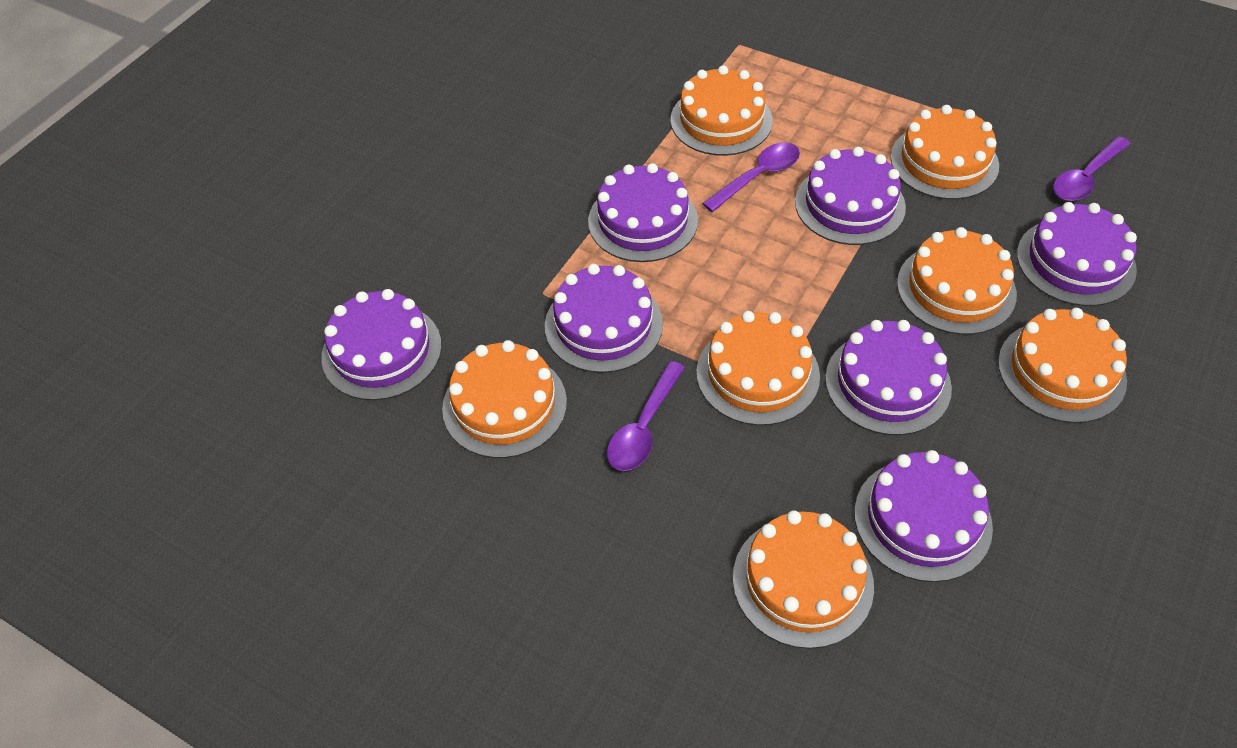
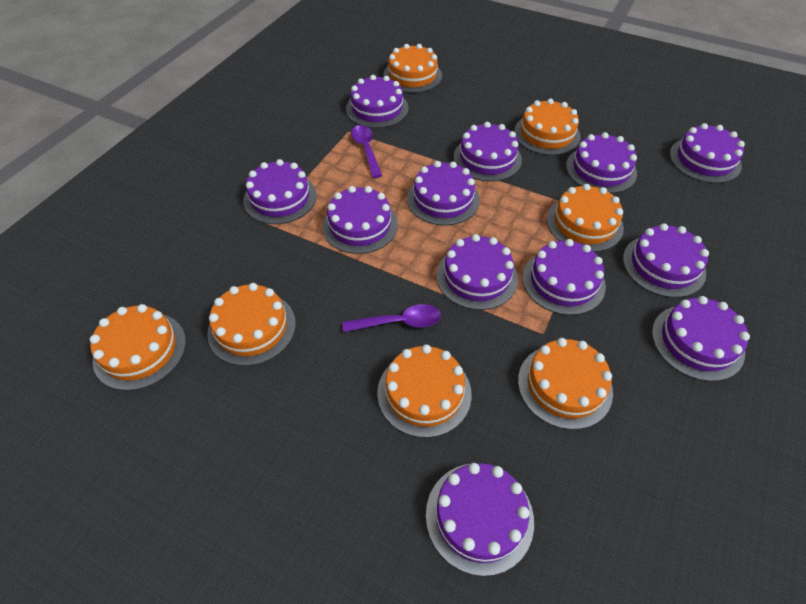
purple cake: 7 -> 12
purple spoon: 3 -> 2

